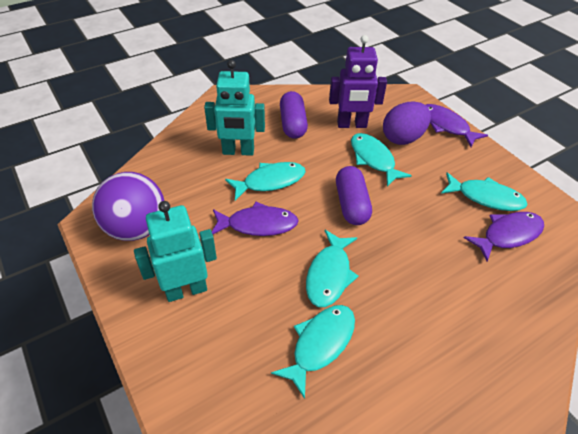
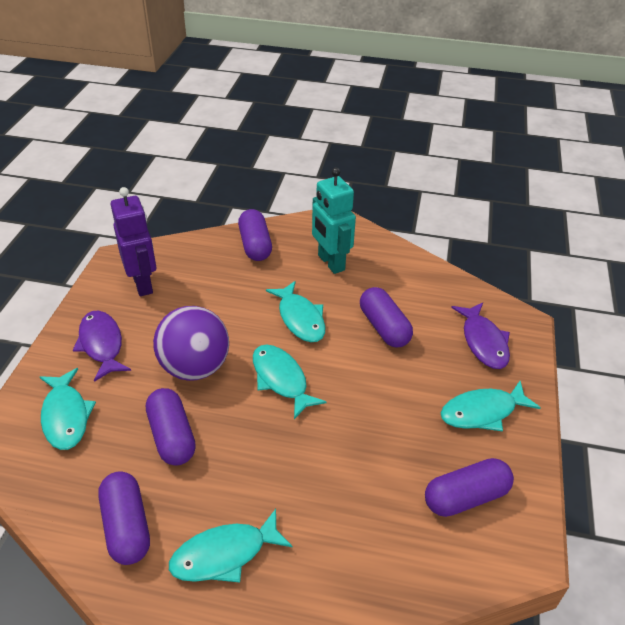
purple capsule: 2 -> 5
purple egg: 1 -> 0
purple fish: 3 -> 2
turquoise robot: 2 -> 1

